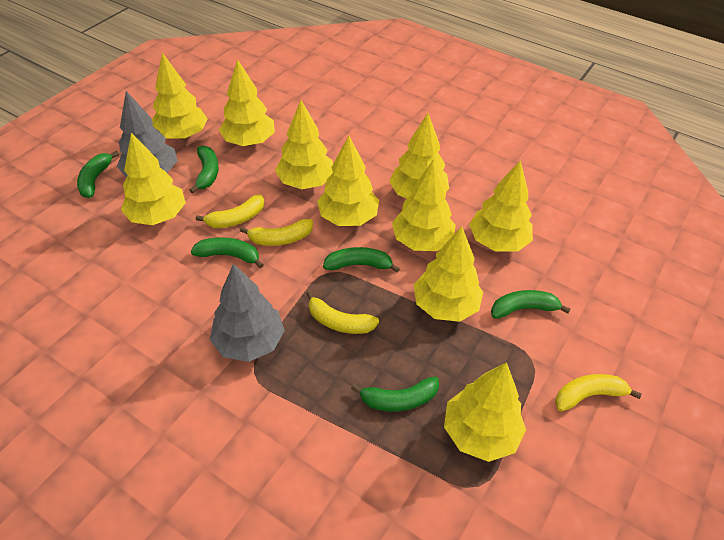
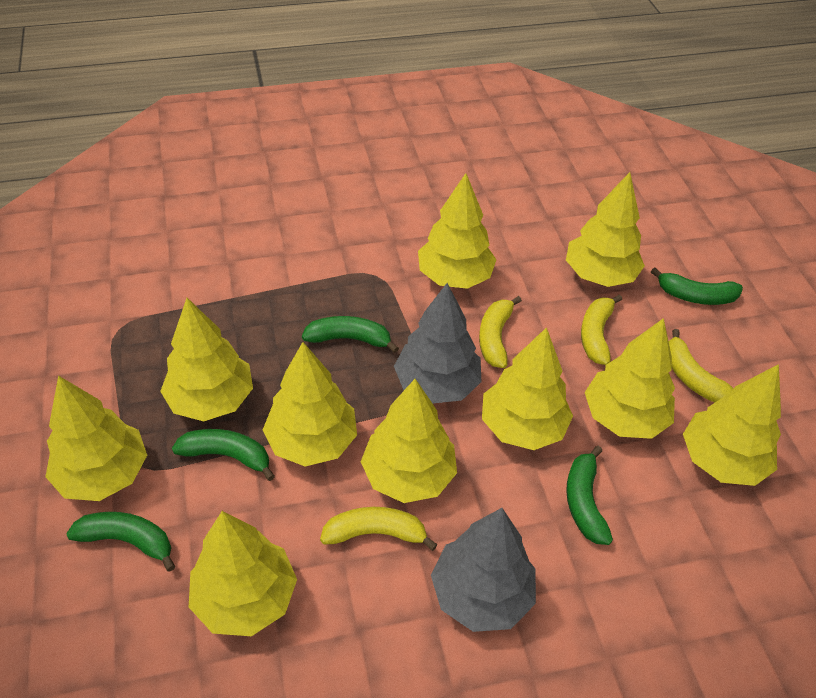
green banana: 6 -> 5

